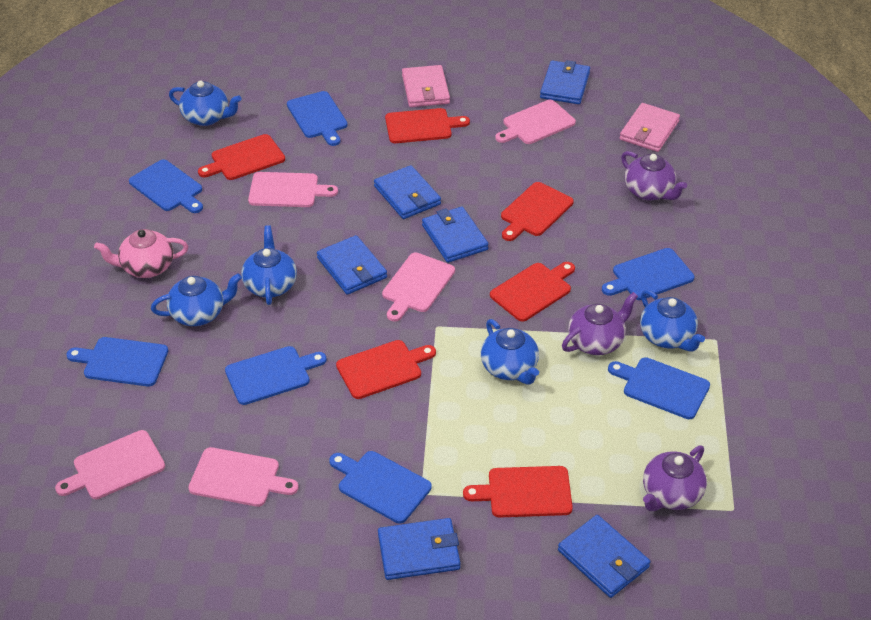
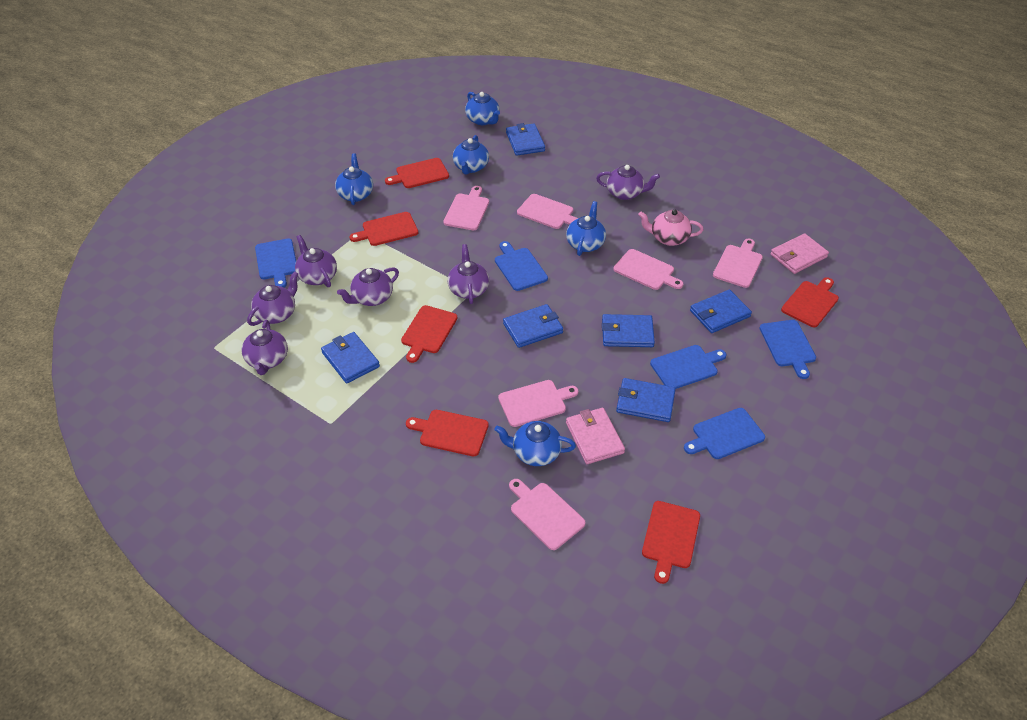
blue cutting board: 7 -> 5
pink cutting board: 5 -> 6
purple teapot: 3 -> 6

